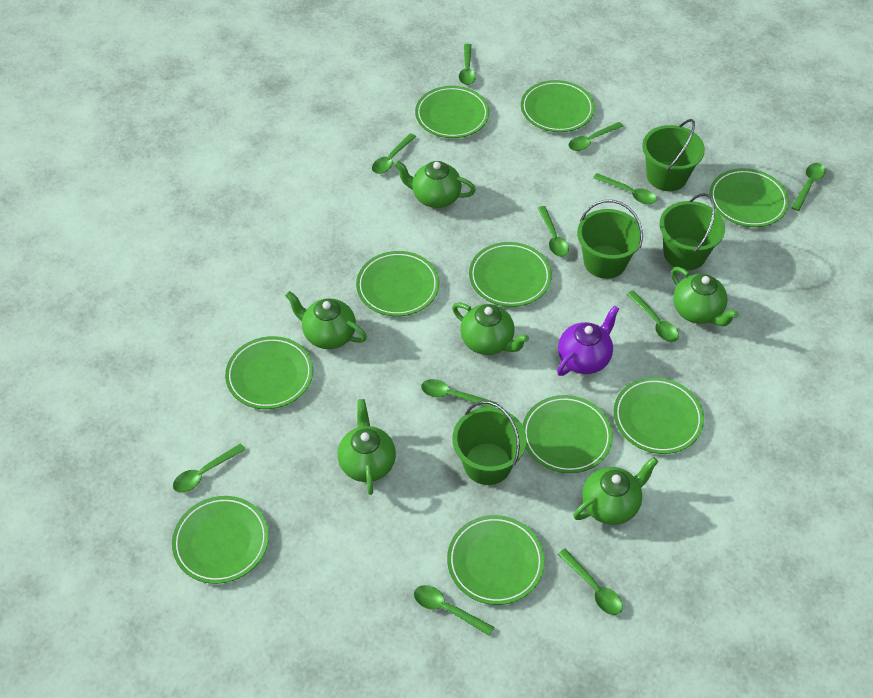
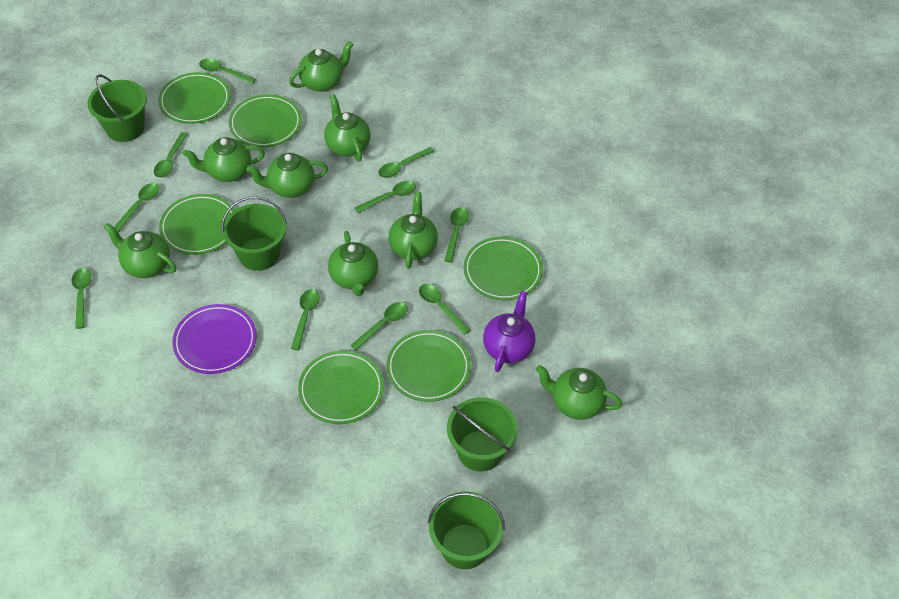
green plate: 10 -> 6
green spoon: 11 -> 10
green teapot: 6 -> 8
purple plate: 0 -> 1

